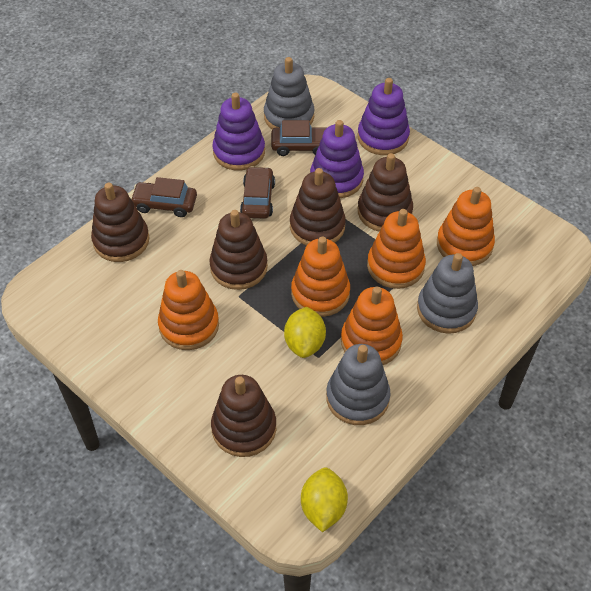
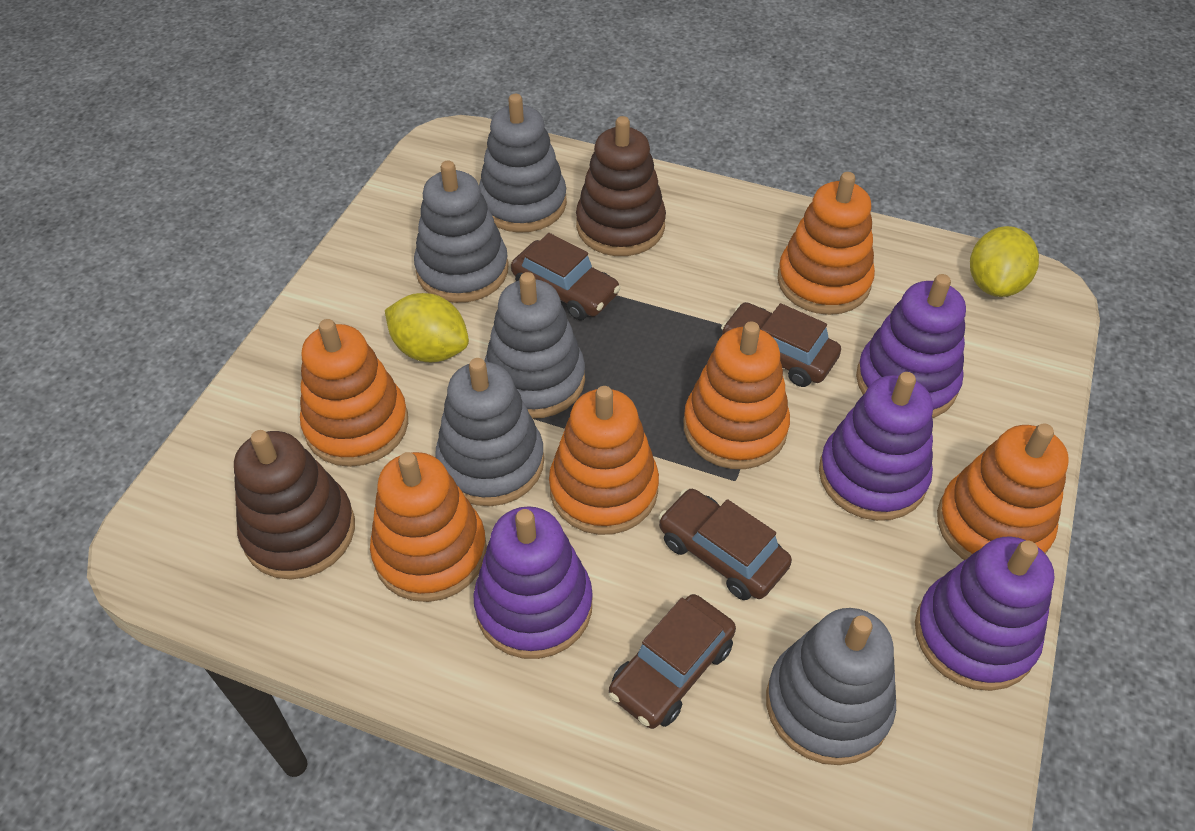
brown car: 3 -> 4
brown stacking toy: 5 -> 2
grey stacking toy: 3 -> 5
orange stacking toy: 5 -> 6
purple stacking toy: 3 -> 4

